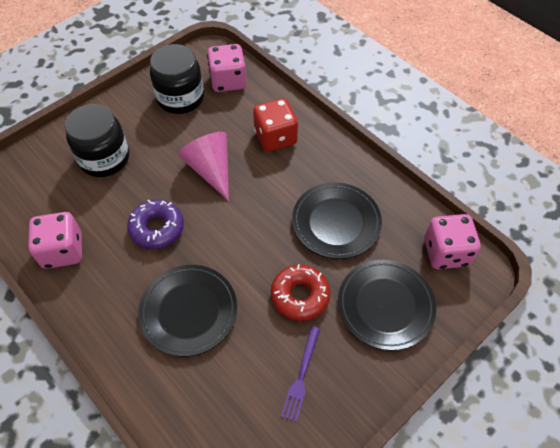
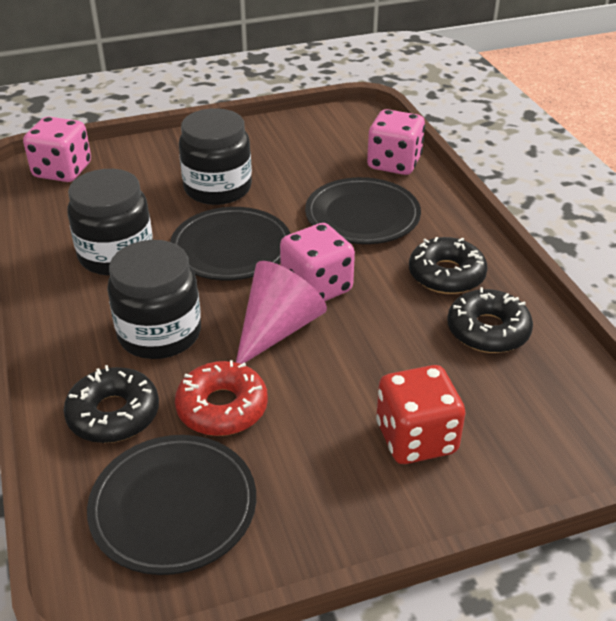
black donut: 0 -> 3
black jar: 2 -> 3
purple donut: 1 -> 0
purple fork: 1 -> 0

